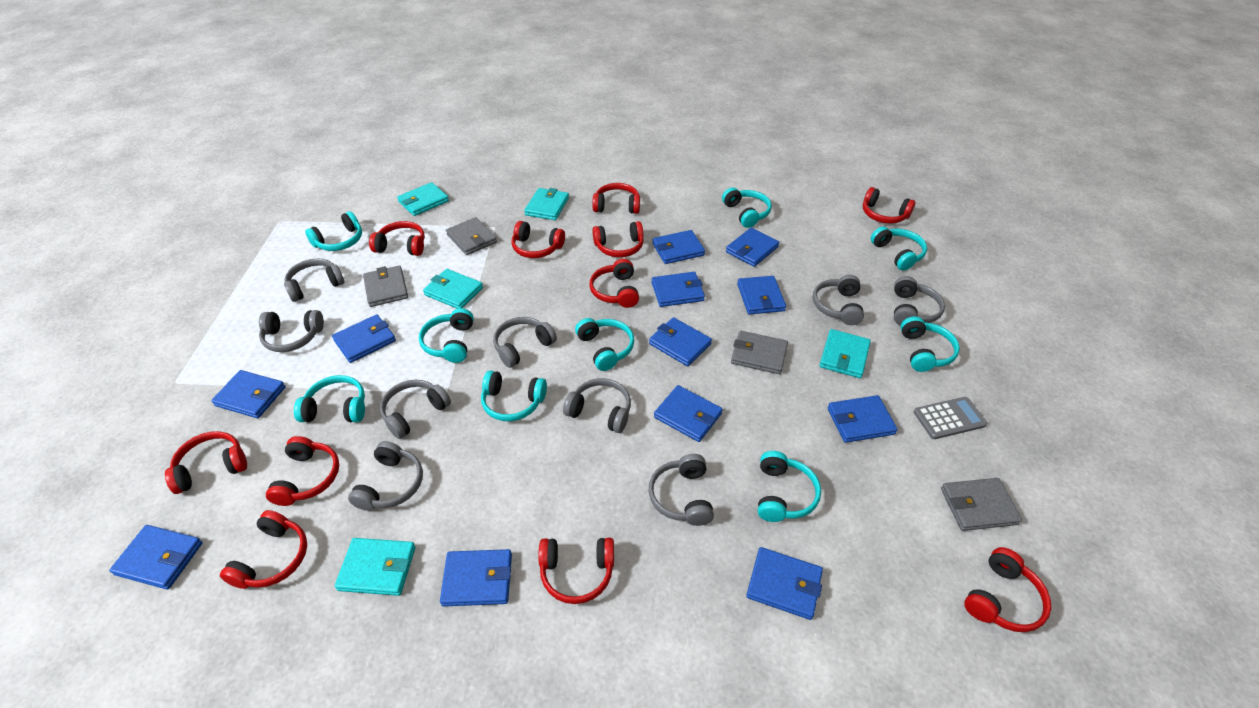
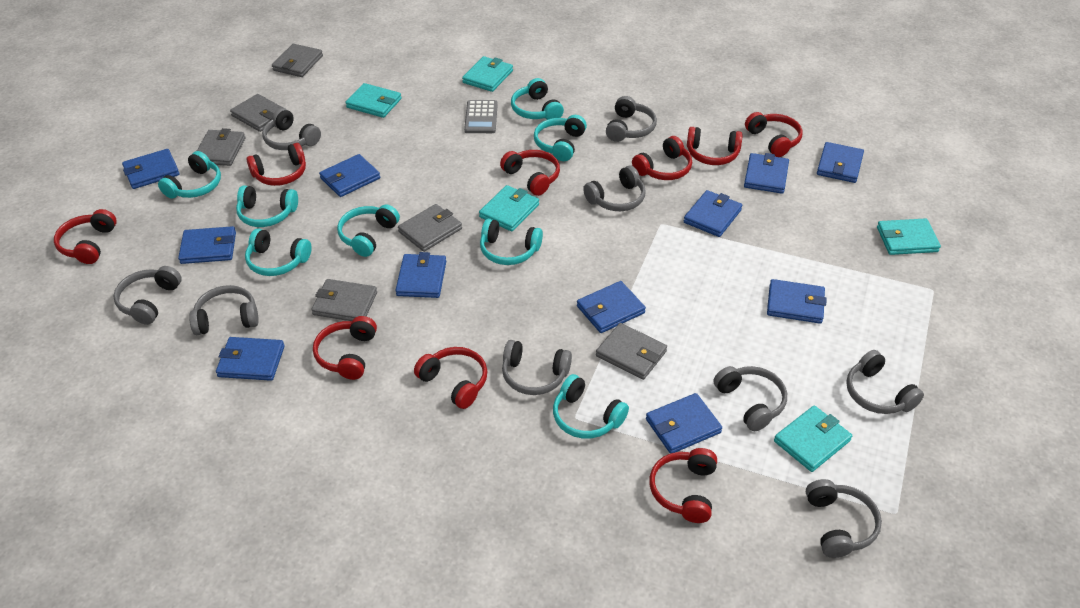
blue wallet: 12 -> 11
grey wallet: 4 -> 6
red headphones: 11 -> 9
turquoise headphones: 9 -> 8

